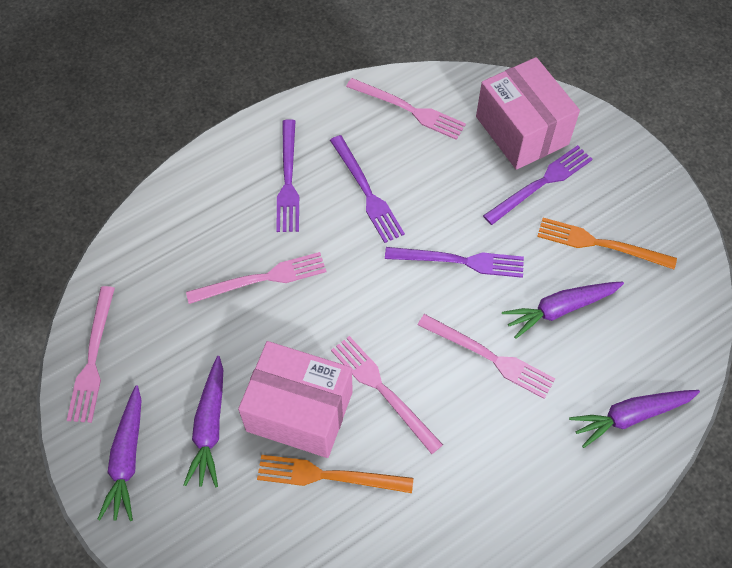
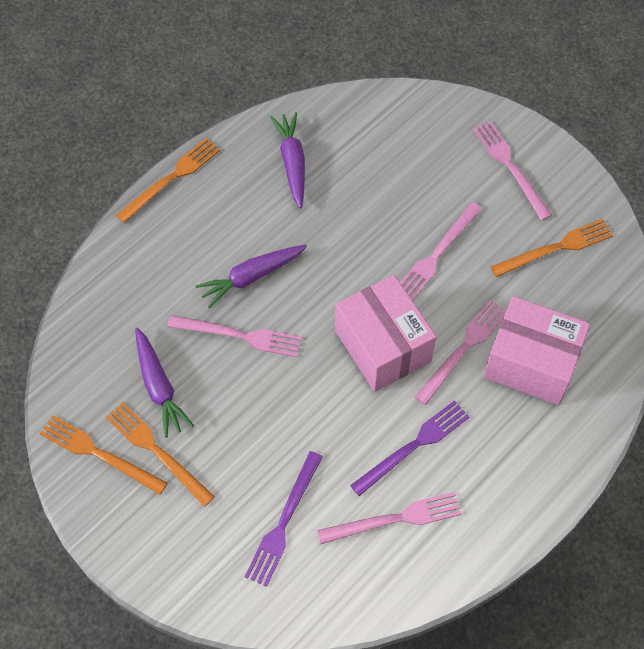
orange fork: 2 -> 4
purple carrot: 4 -> 3
purple fork: 4 -> 2

